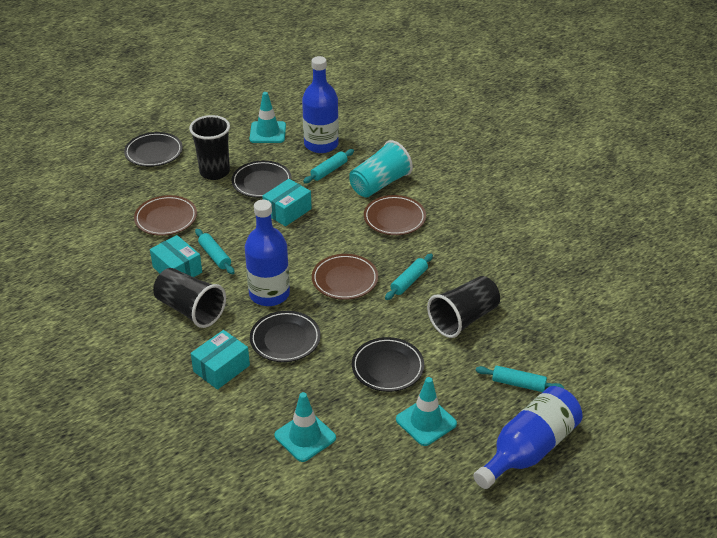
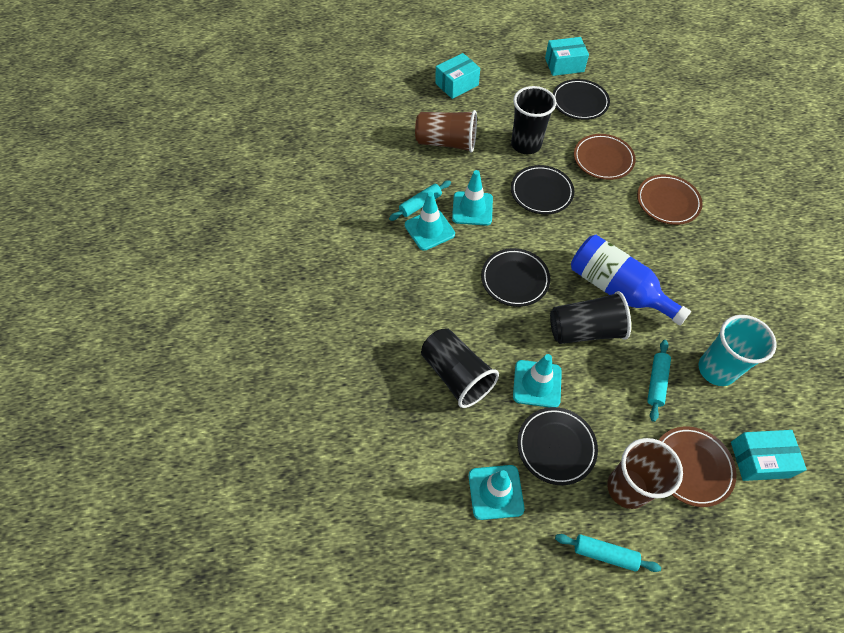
blue bottle: 3 -> 1
brown cup: 0 -> 2
turquoise rolling pin: 4 -> 3
turquoise traffic cone: 3 -> 4

